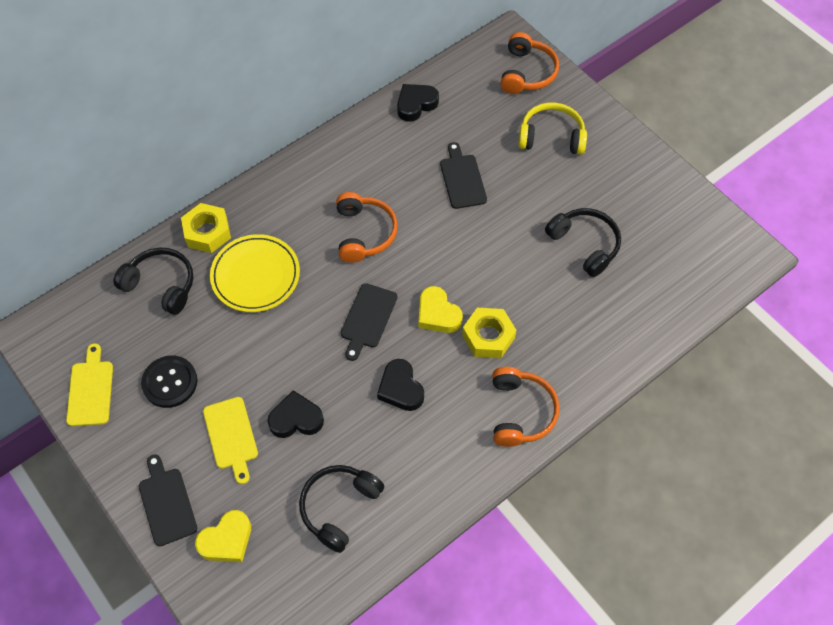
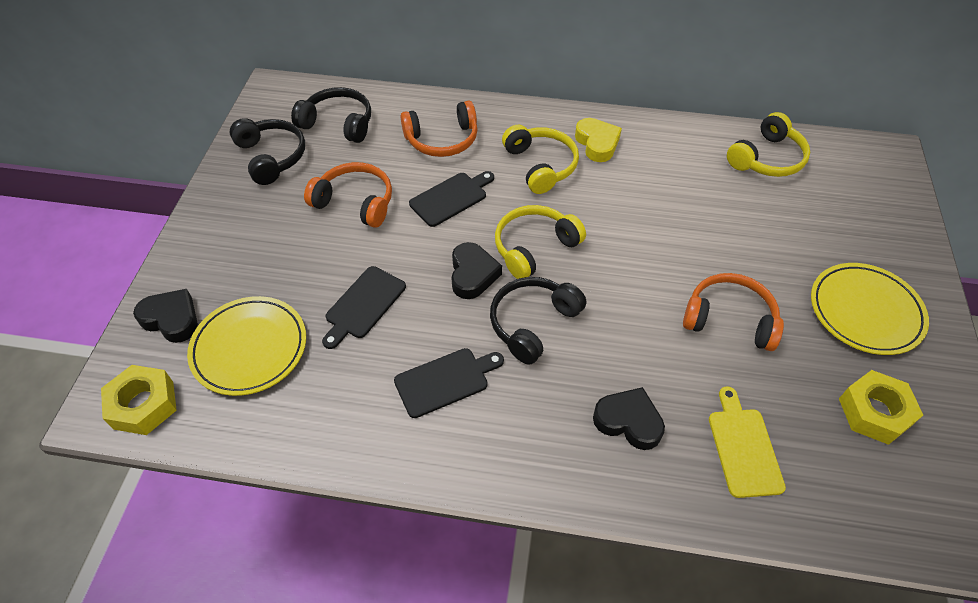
black button: 1 -> 0
yellow cutting board: 2 -> 1
yellow headphones: 1 -> 3
yellow heart: 2 -> 1
yellow plate: 1 -> 2

